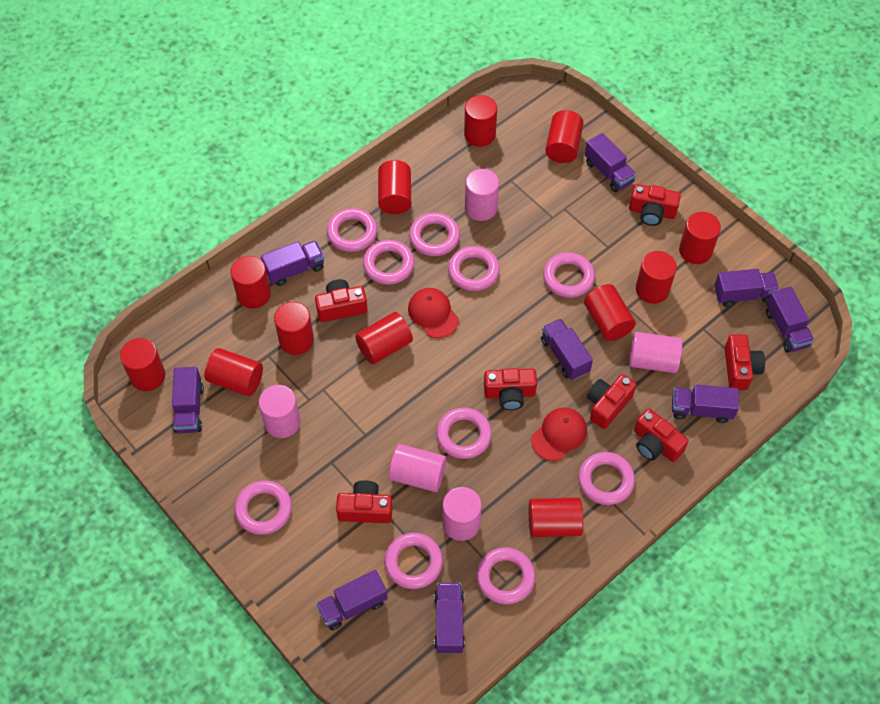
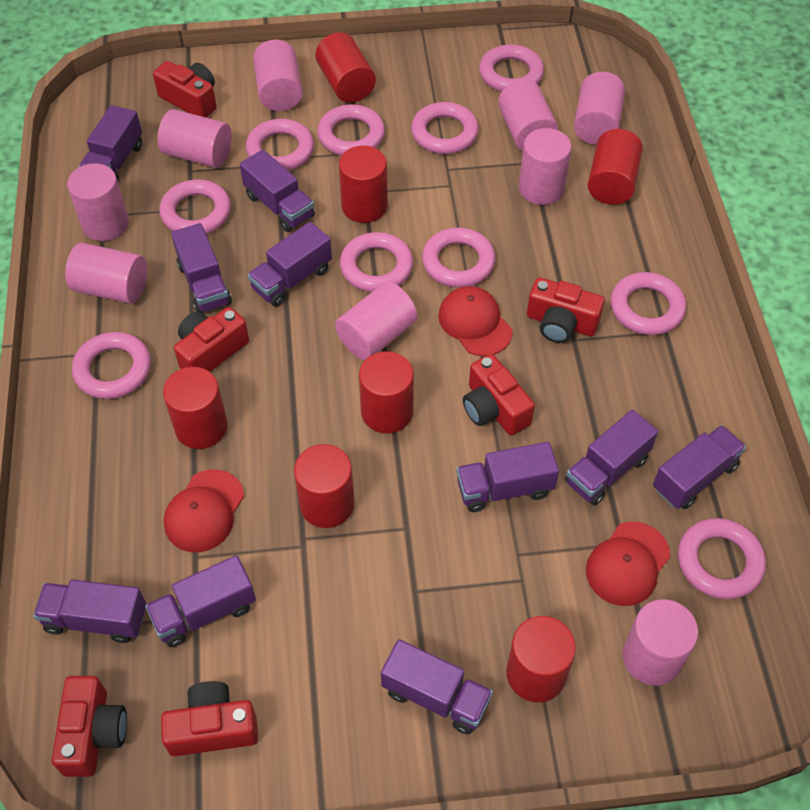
pink cylinder: 5 -> 9
purple truck: 9 -> 10
red camera: 7 -> 6
red cap: 2 -> 3
red cylinder: 12 -> 7

